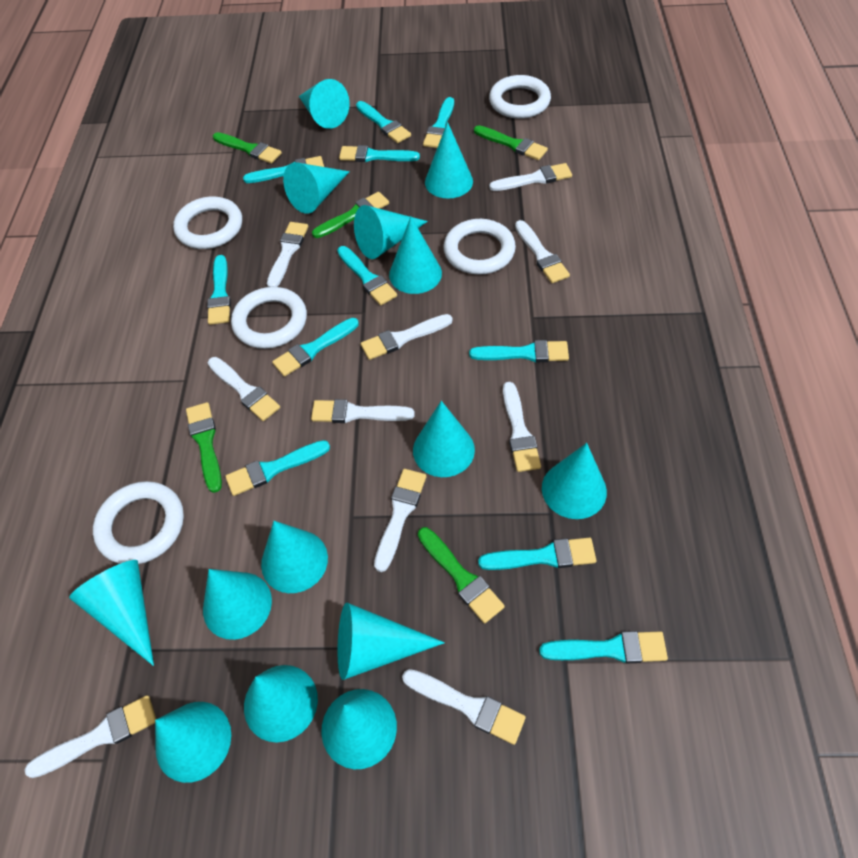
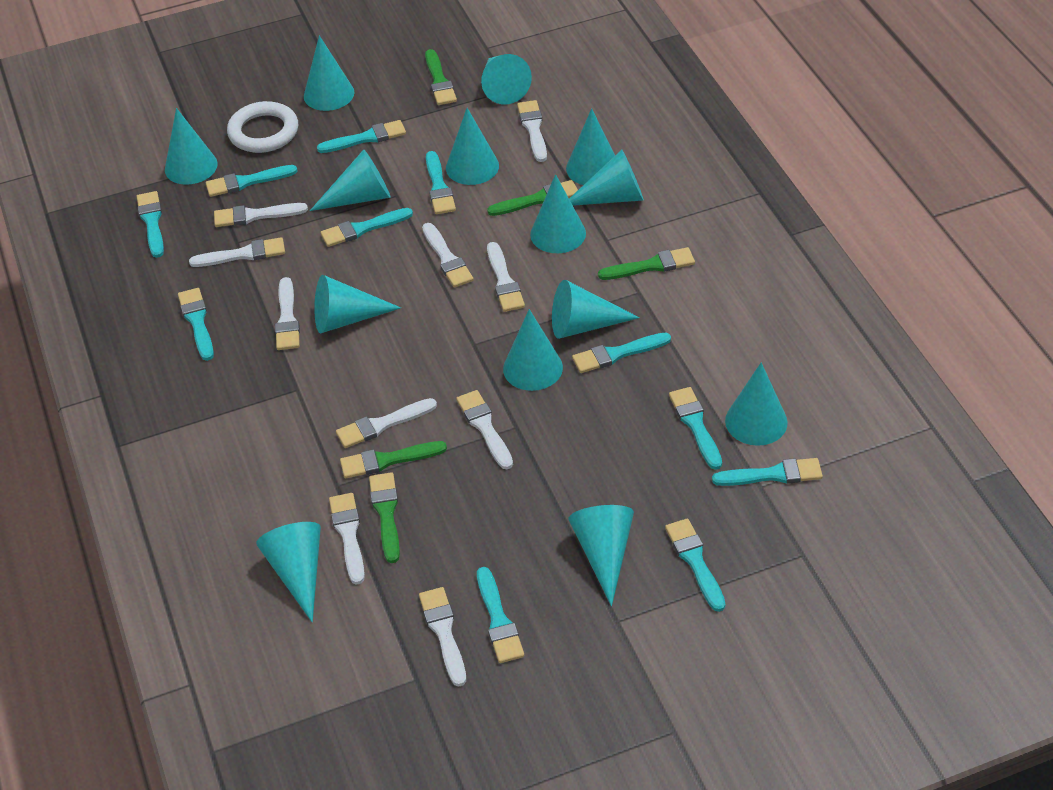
white ring: 5 -> 1

